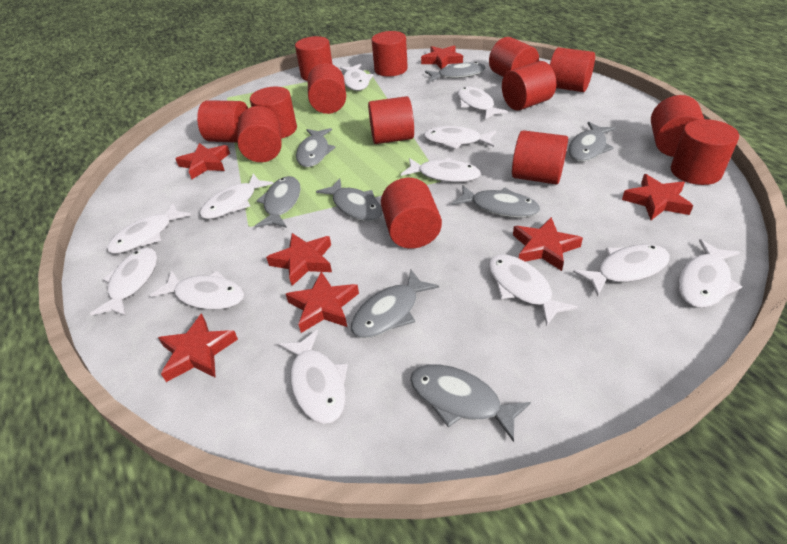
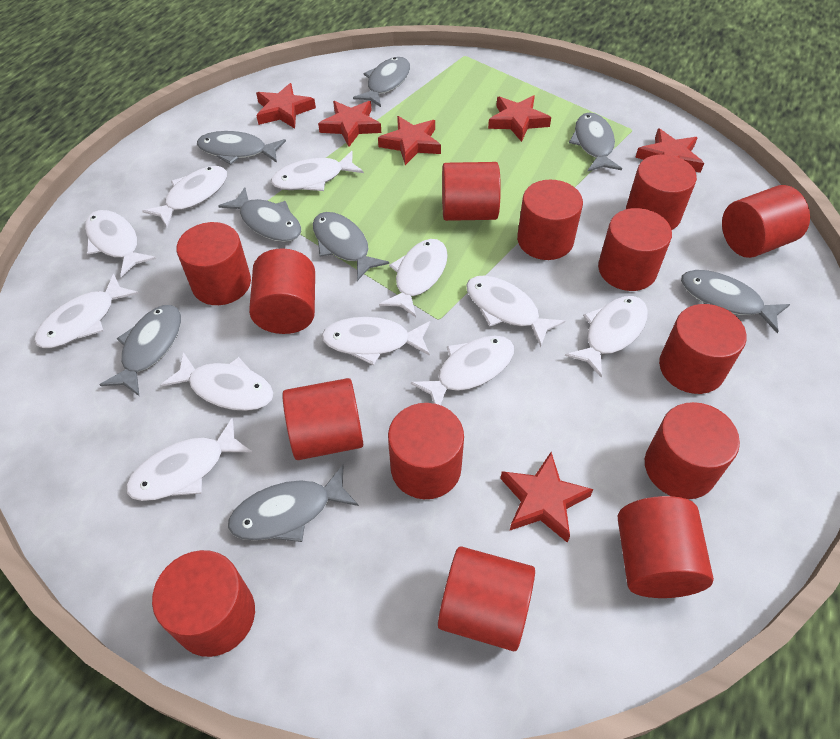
red star: 7 -> 6
white fish: 12 -> 11

